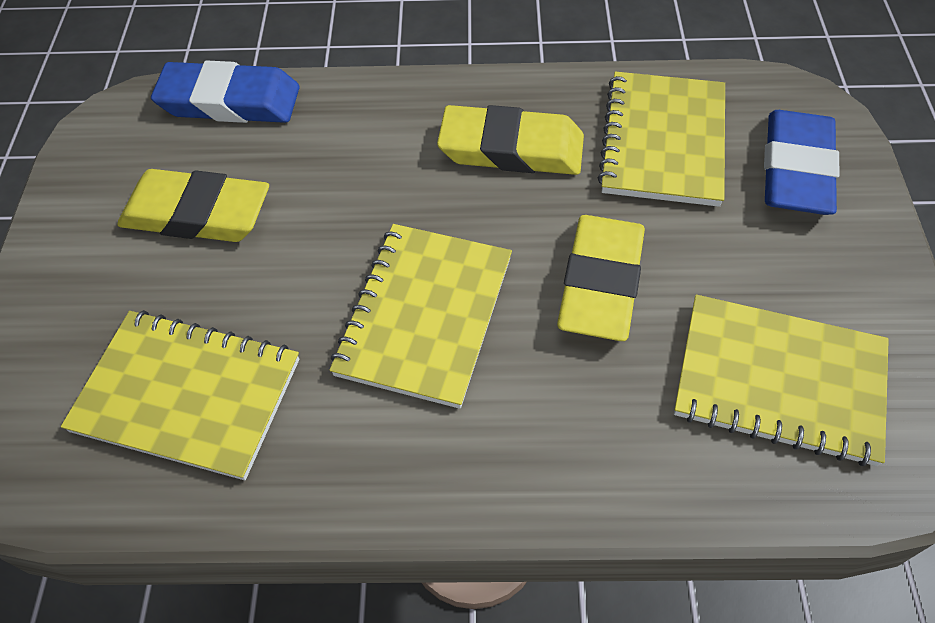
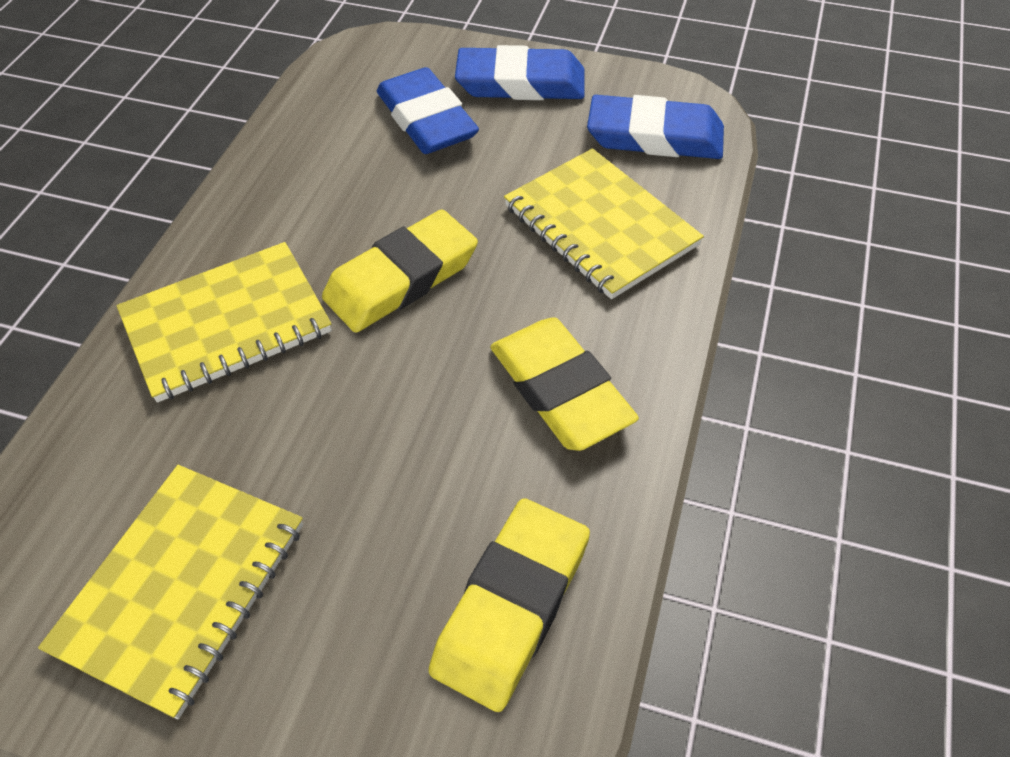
blue eraser: 2 -> 3
yellow notebook: 4 -> 3

